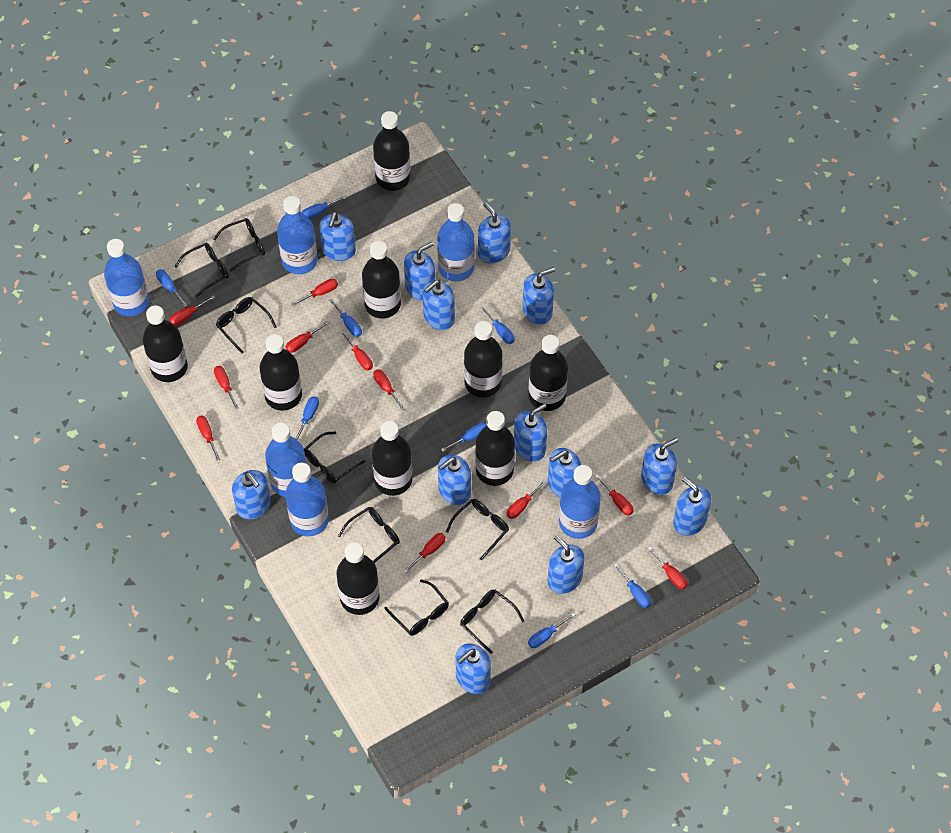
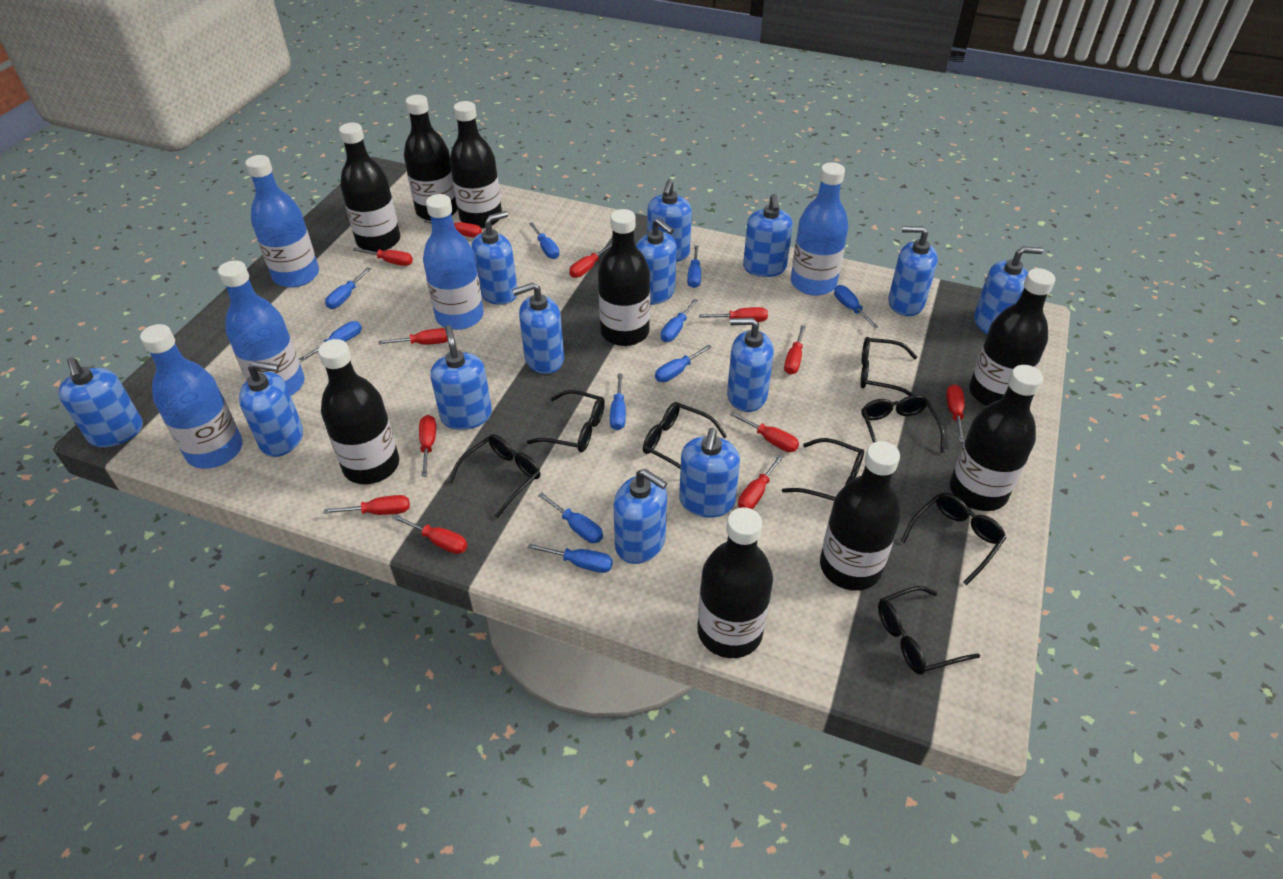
blue bottle: 6 -> 5
blue screwdriver: 8 -> 10
red screwdriver: 11 -> 12

